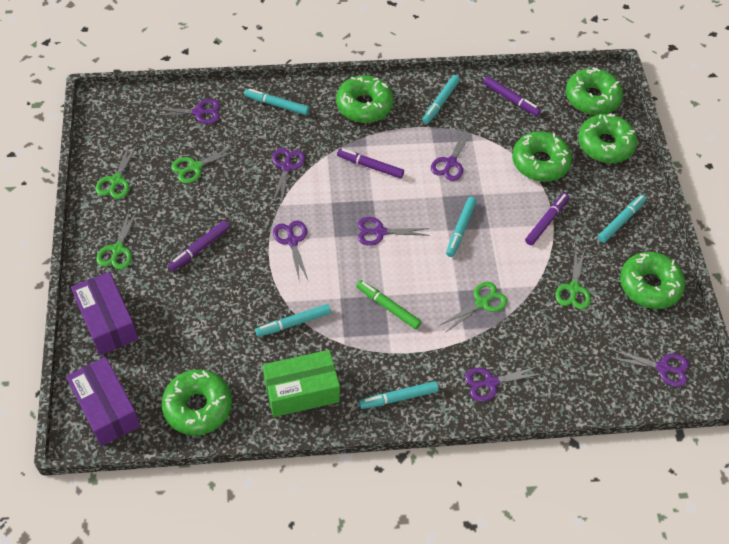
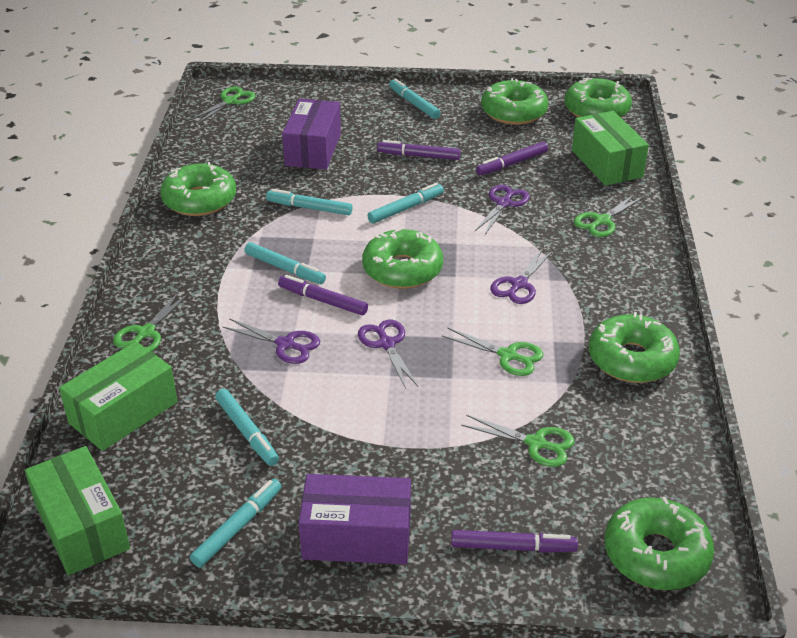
green box: 1 -> 3
green marker: 1 -> 0
purple scissors: 7 -> 4

